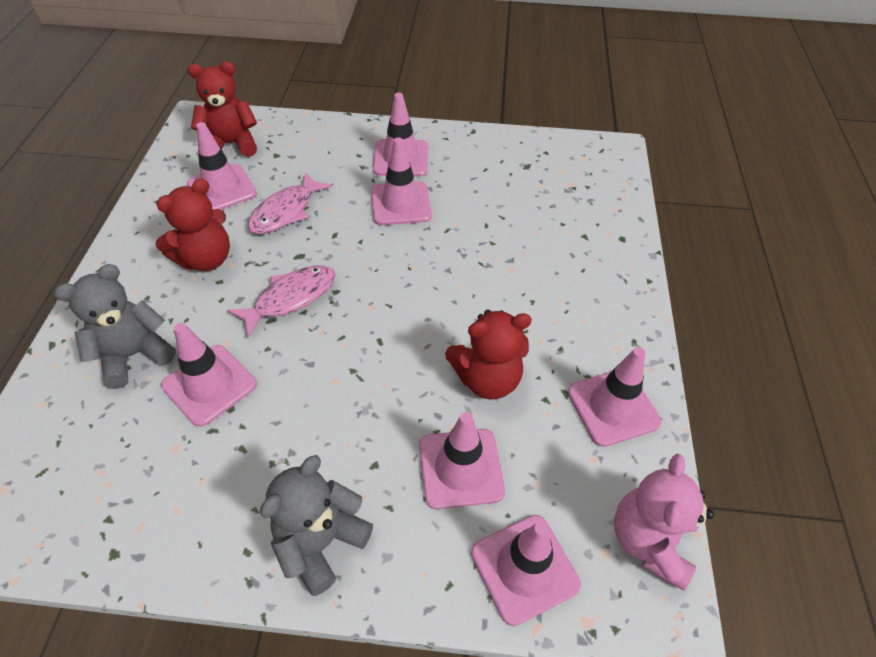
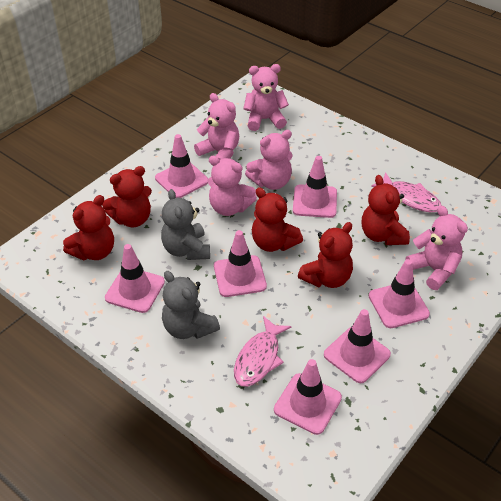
pink teddy bear: 1 -> 5
red teddy bear: 3 -> 5

